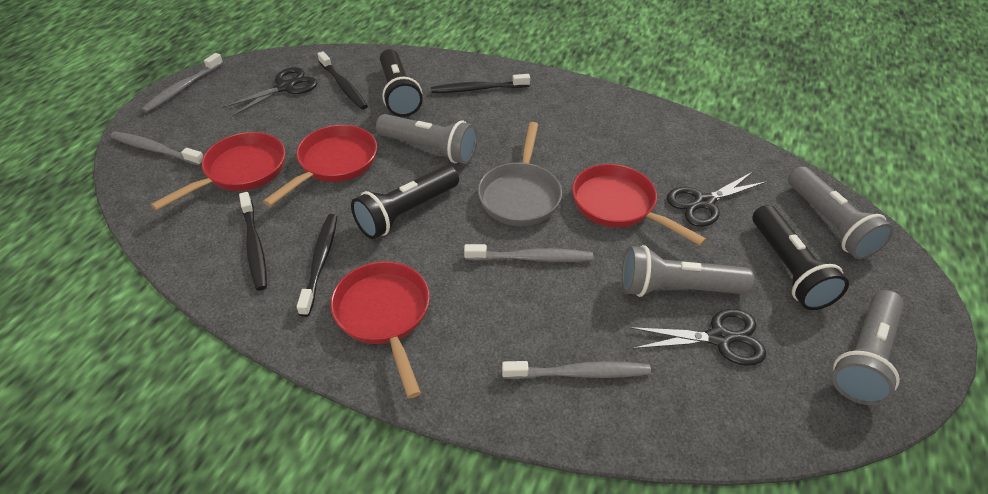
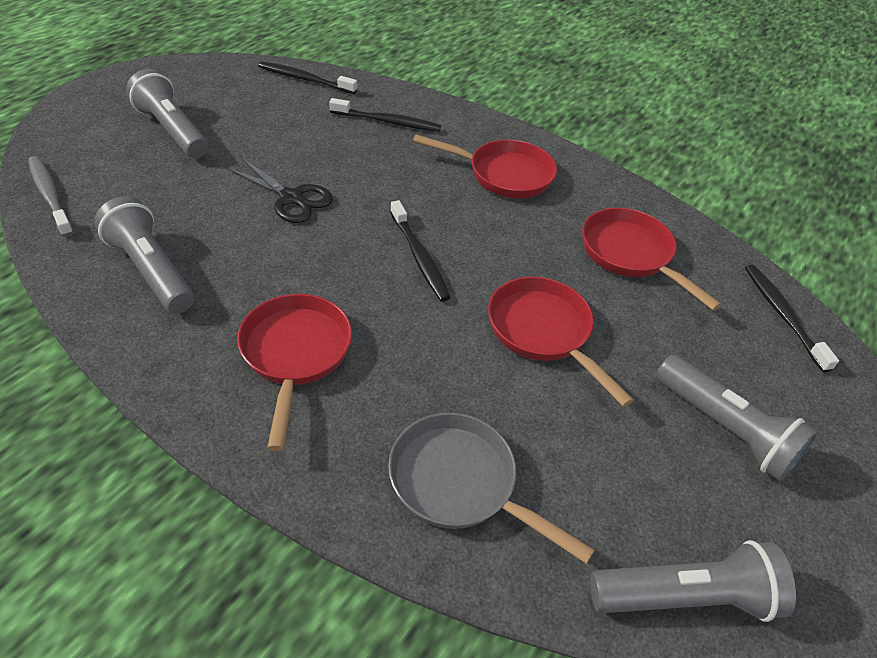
black flashlight: 3 -> 0
black scissors: 3 -> 1
grey toothbrush: 4 -> 1

